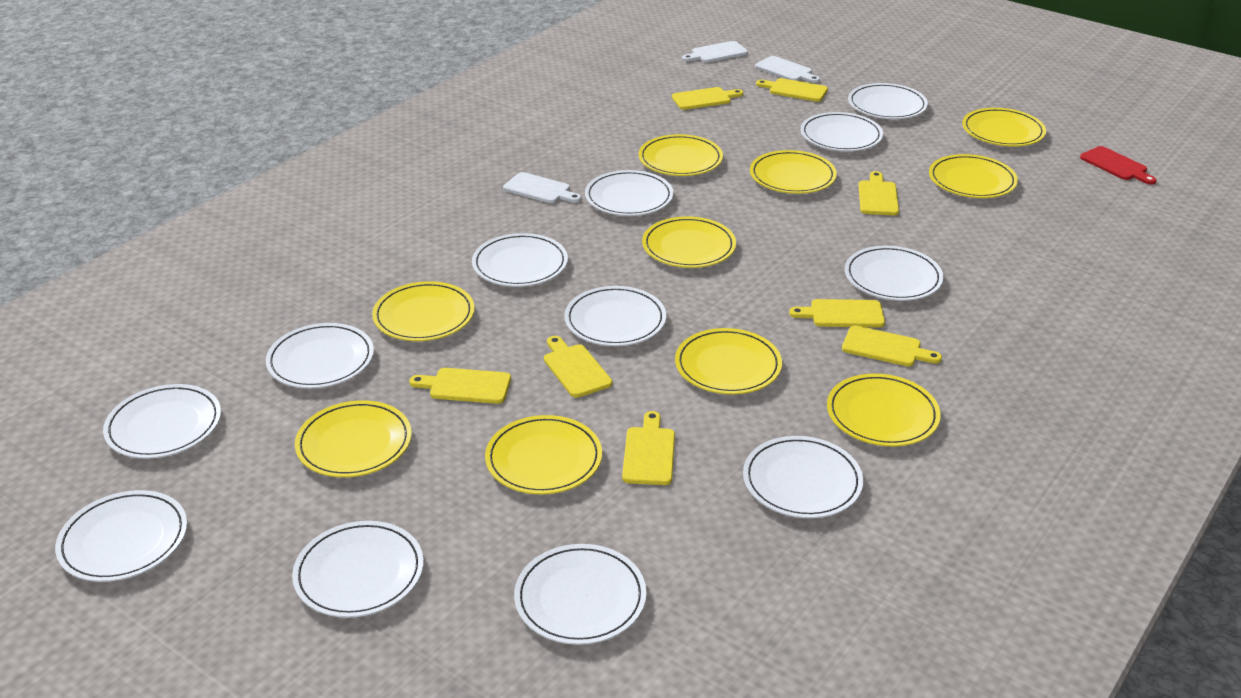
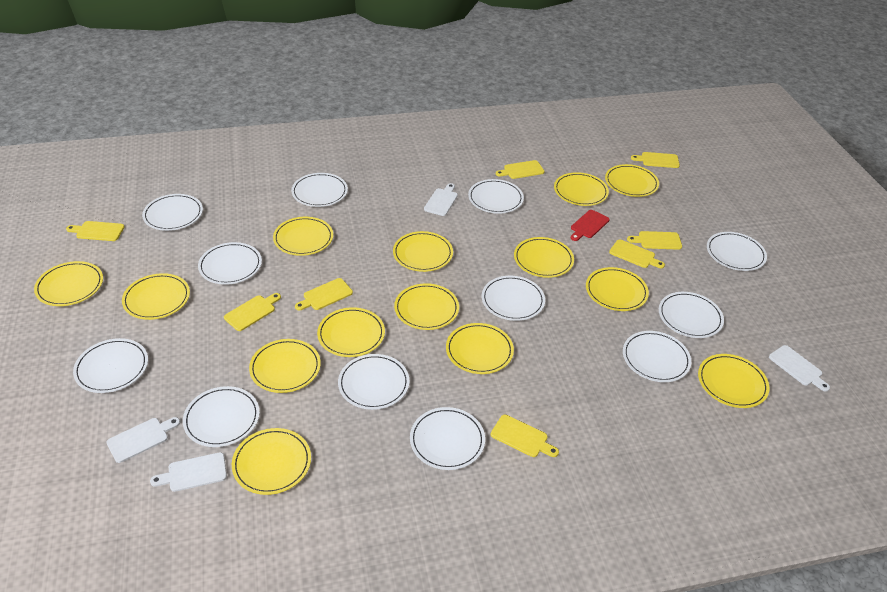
white cutting board: 3 -> 4
yellow plate: 10 -> 14

